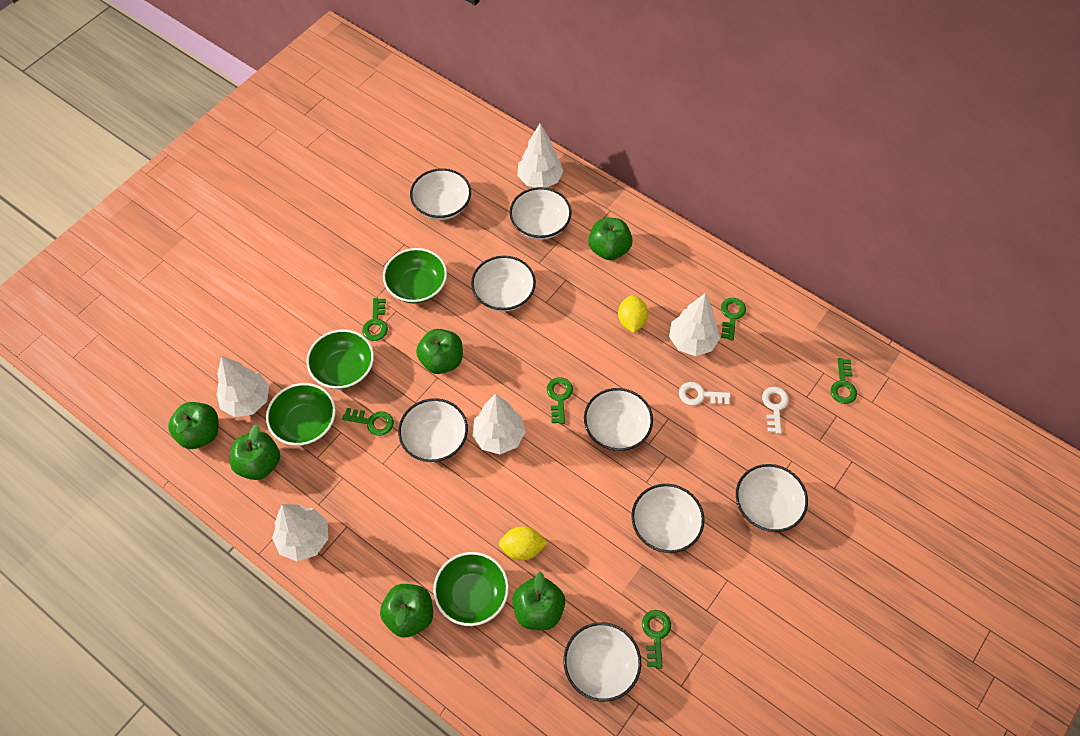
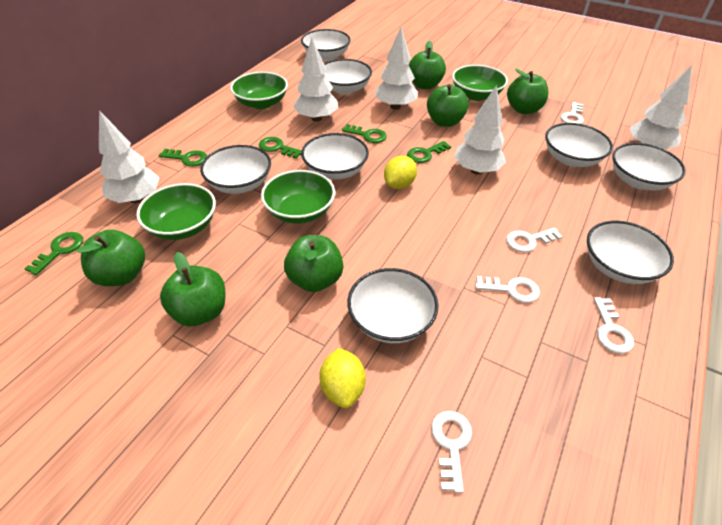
green key: 6 -> 5
white key: 2 -> 5

